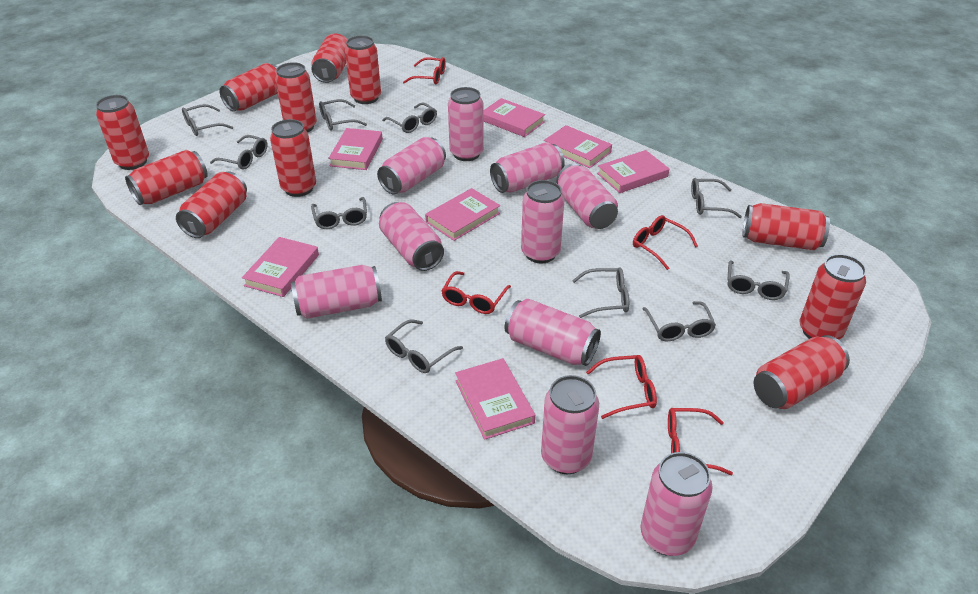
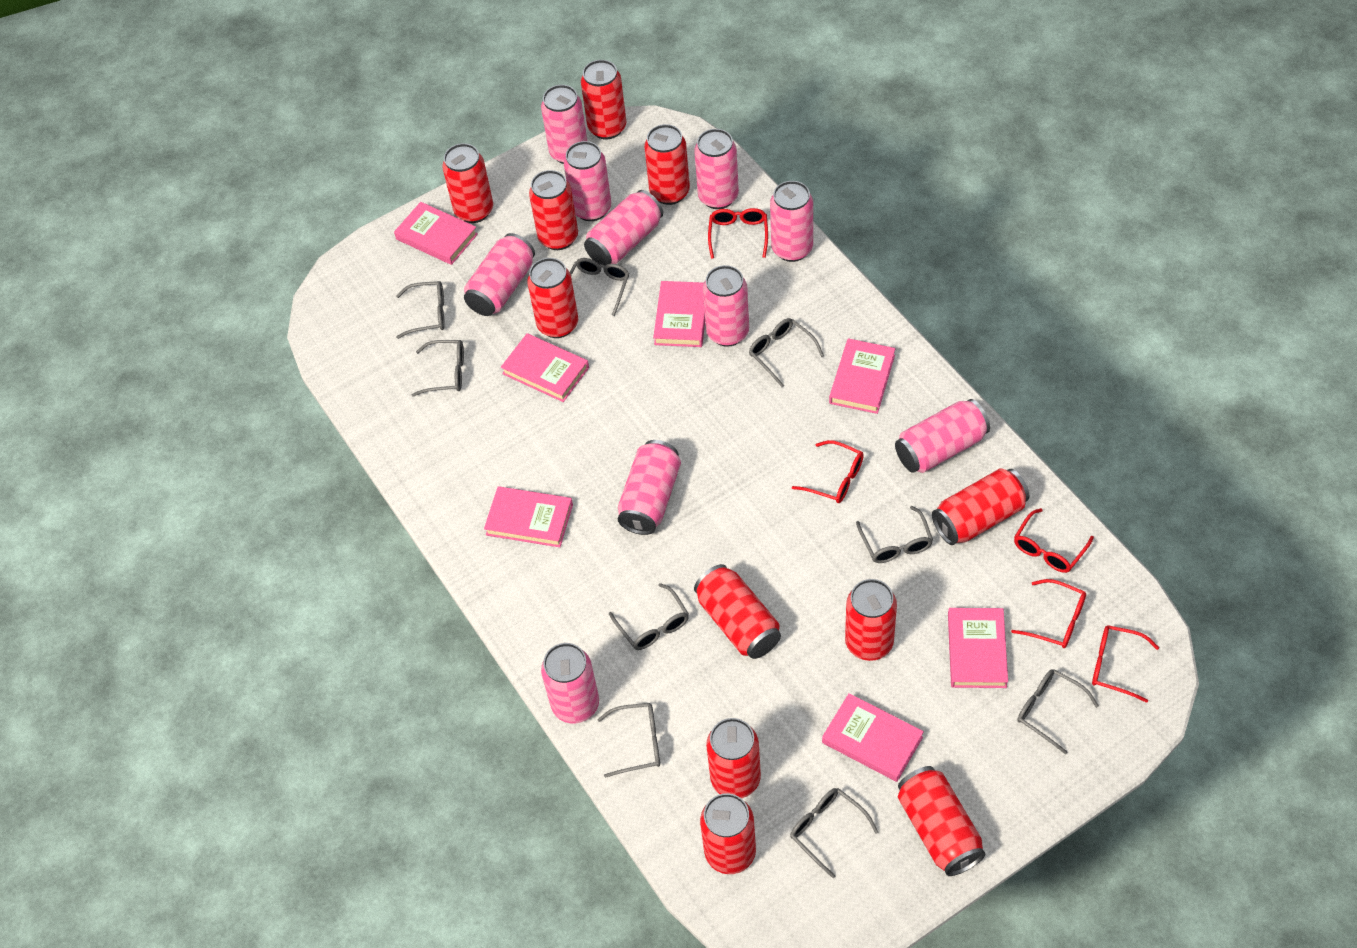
grey glasses: 10 -> 9

